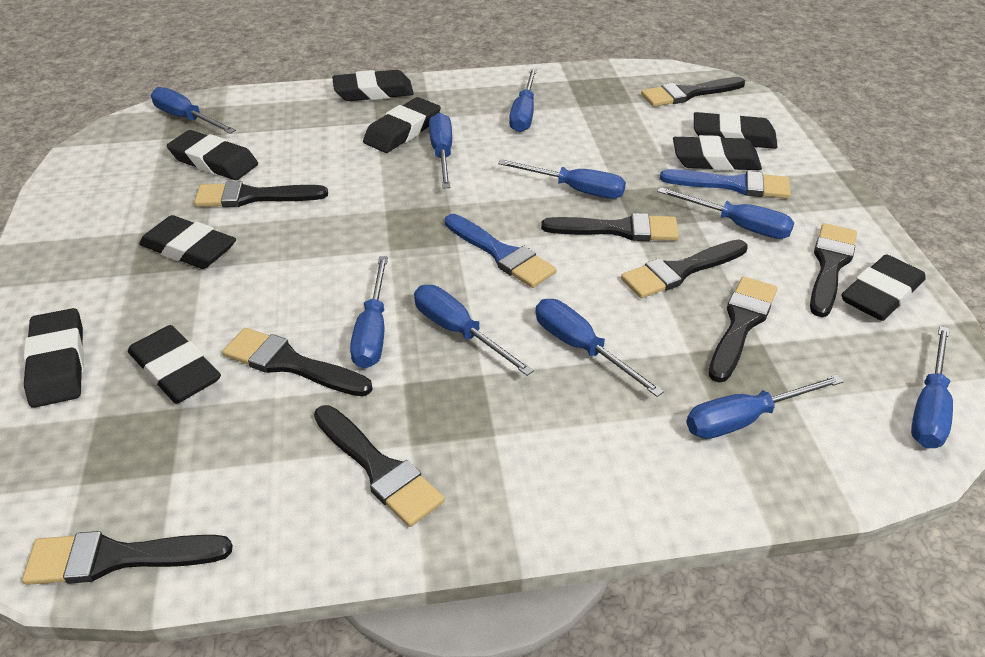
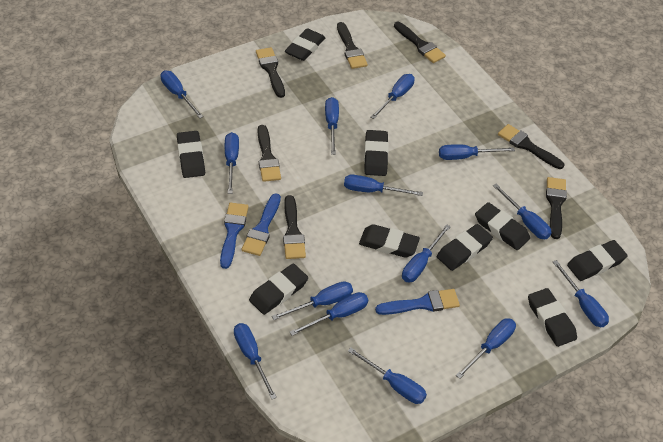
black brush: 9 -> 7
blue brush: 2 -> 3
blue screwdriver: 10 -> 14

